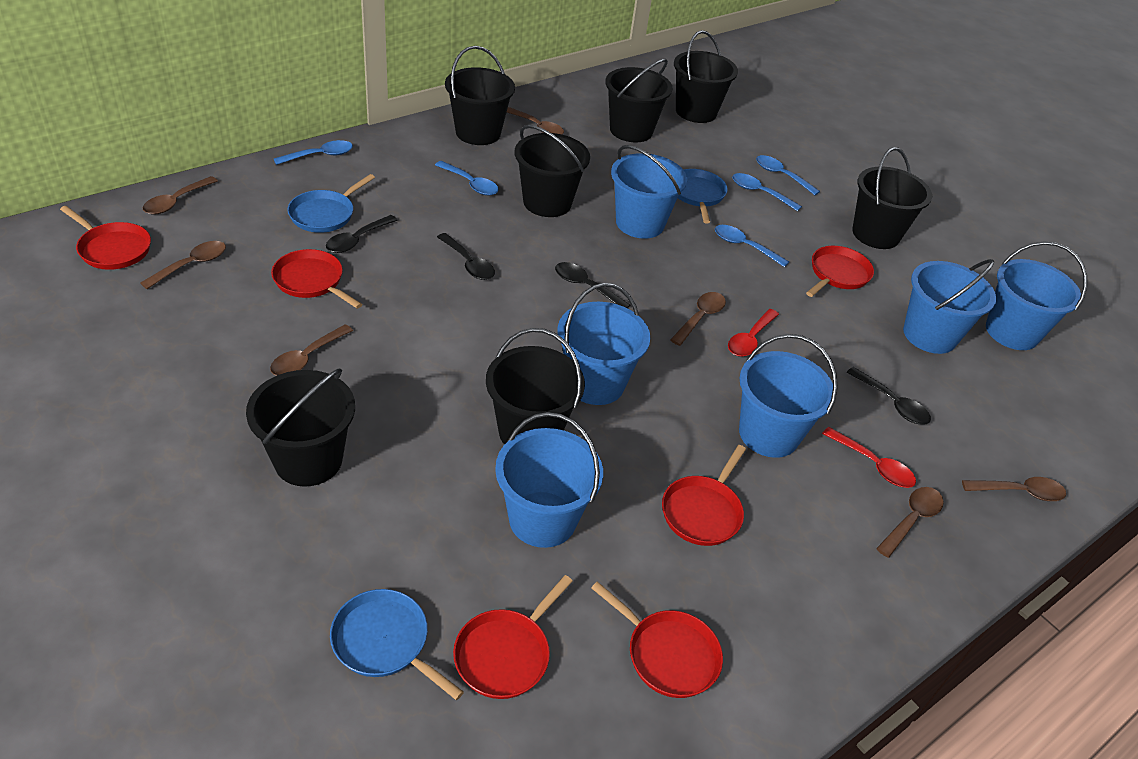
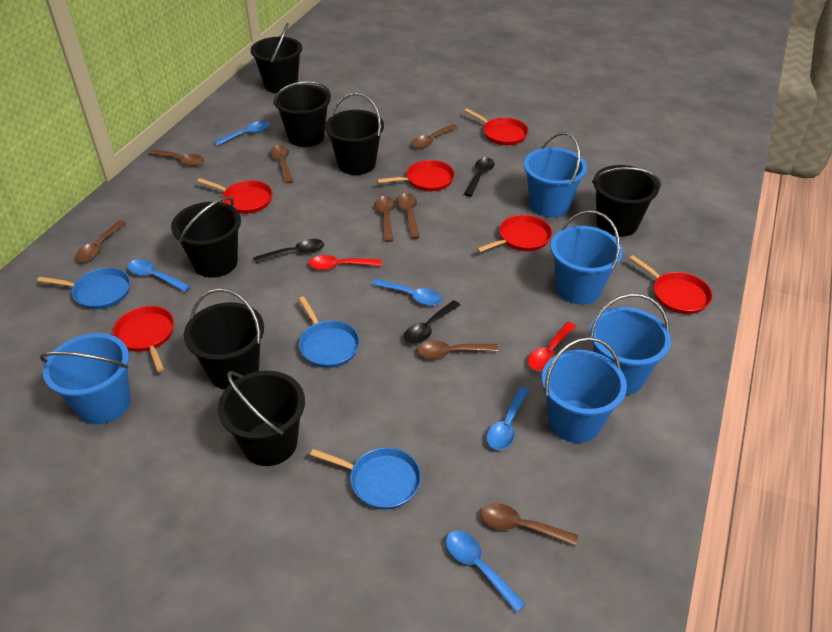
black spoon: 4 -> 3
blue bucket: 6 -> 5
brown spoon: 7 -> 8

